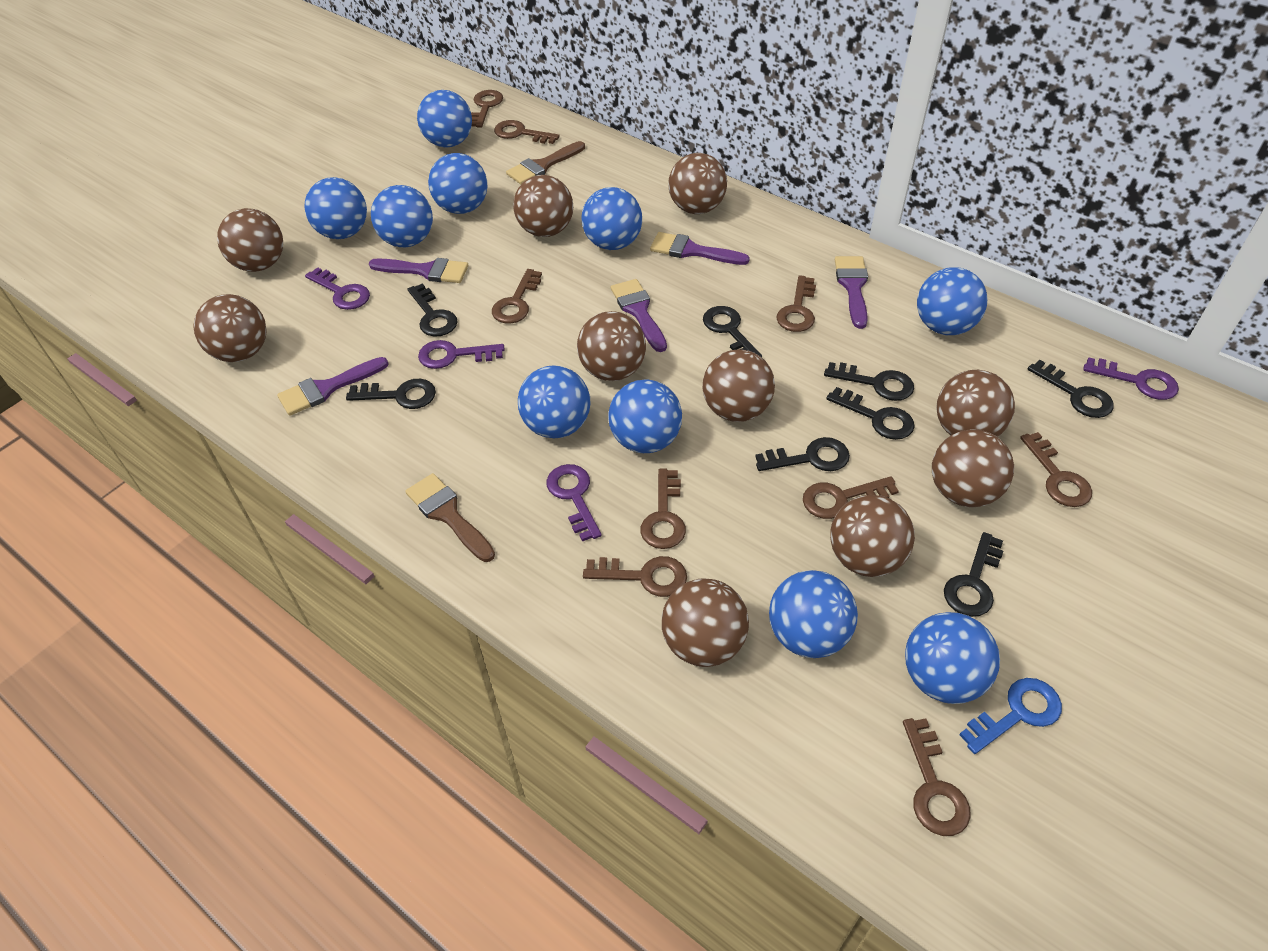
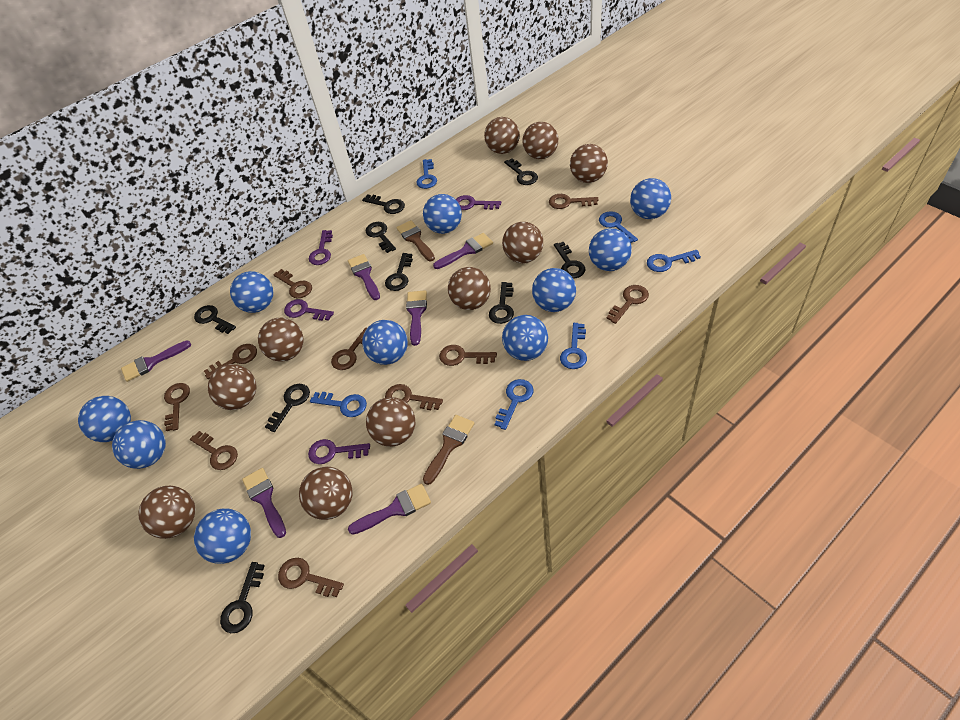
black key: 8 -> 9
blue key: 1 -> 6
brown key: 9 -> 10
purple brush: 5 -> 6

